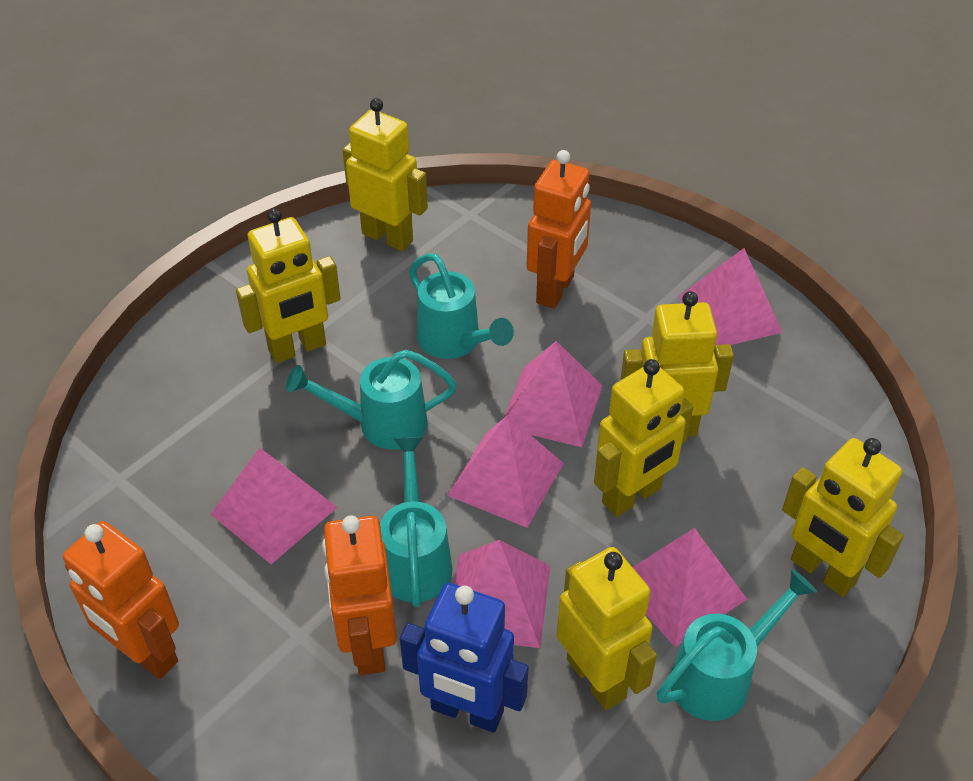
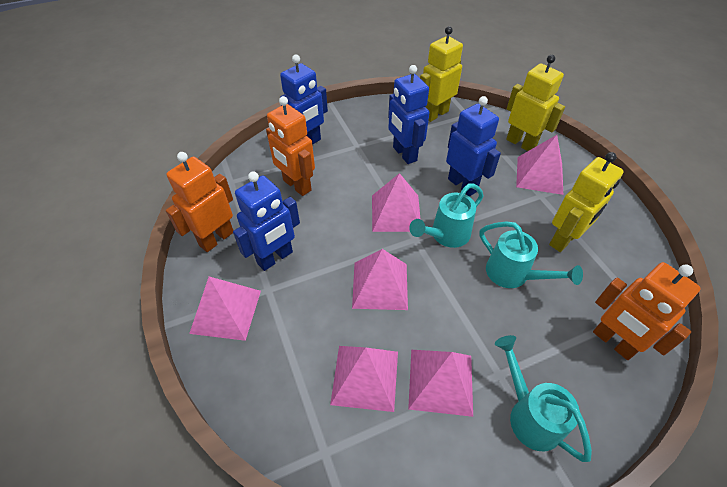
blue robot: 1 -> 4
turquoise watering can: 4 -> 3
yellow robot: 6 -> 3

